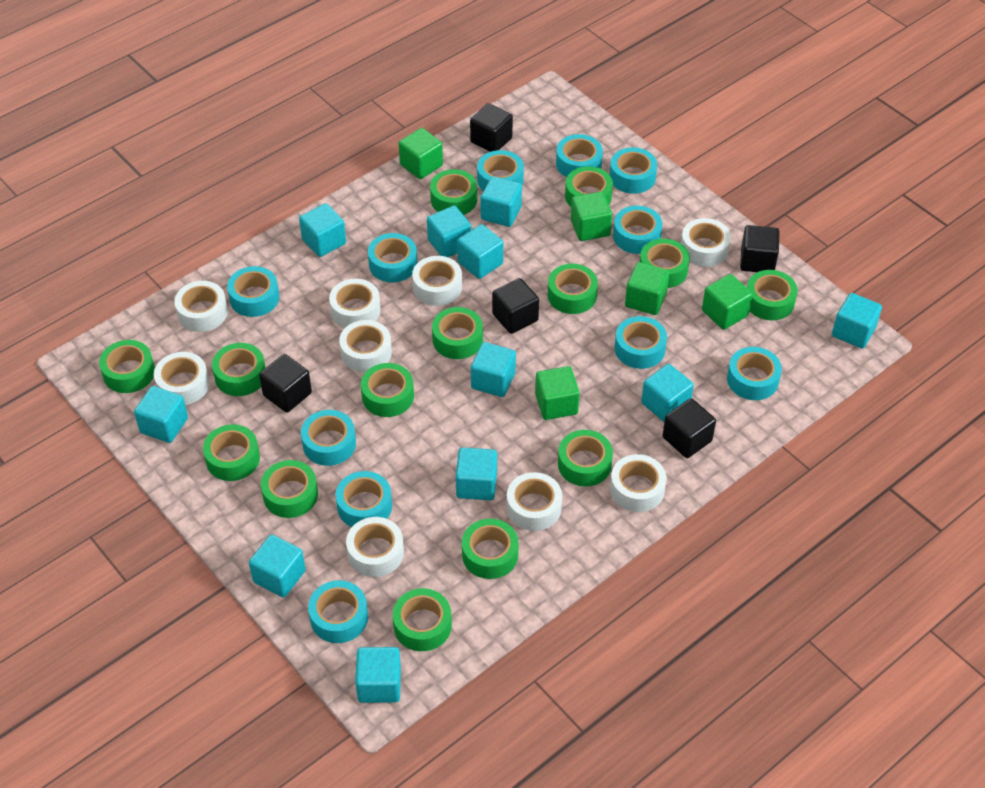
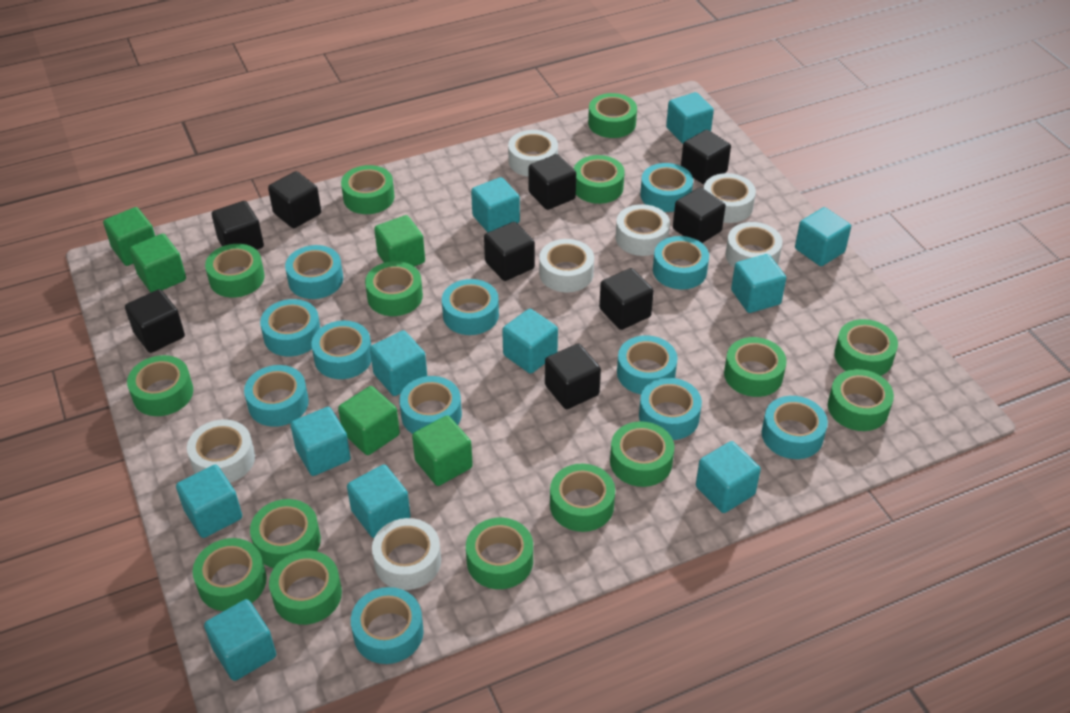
black cube: 5 -> 9
green tape: 14 -> 15
turquoise tape: 11 -> 12
white tape: 9 -> 7

